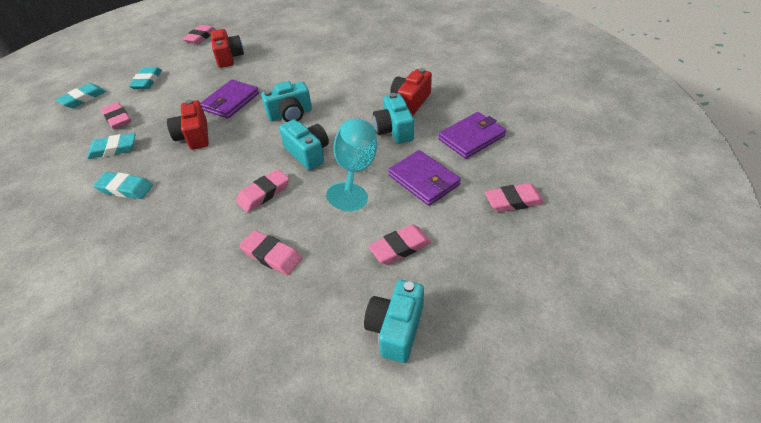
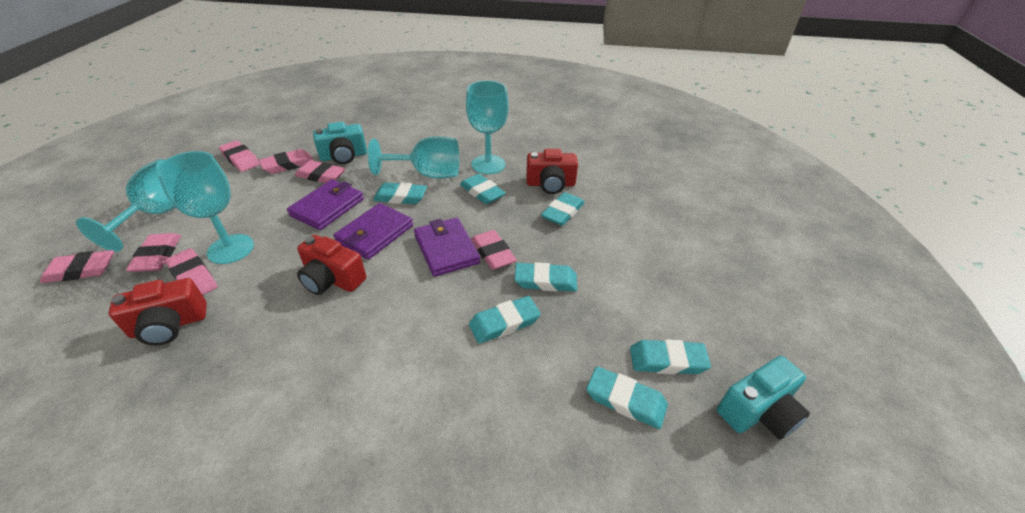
pink eraser: 6 -> 7
turquoise camera: 4 -> 2
turquoise eraser: 4 -> 7
turquoise goblet: 1 -> 4

